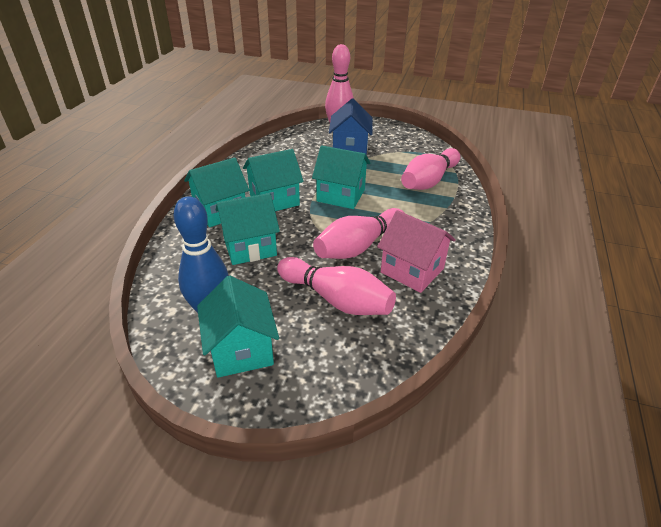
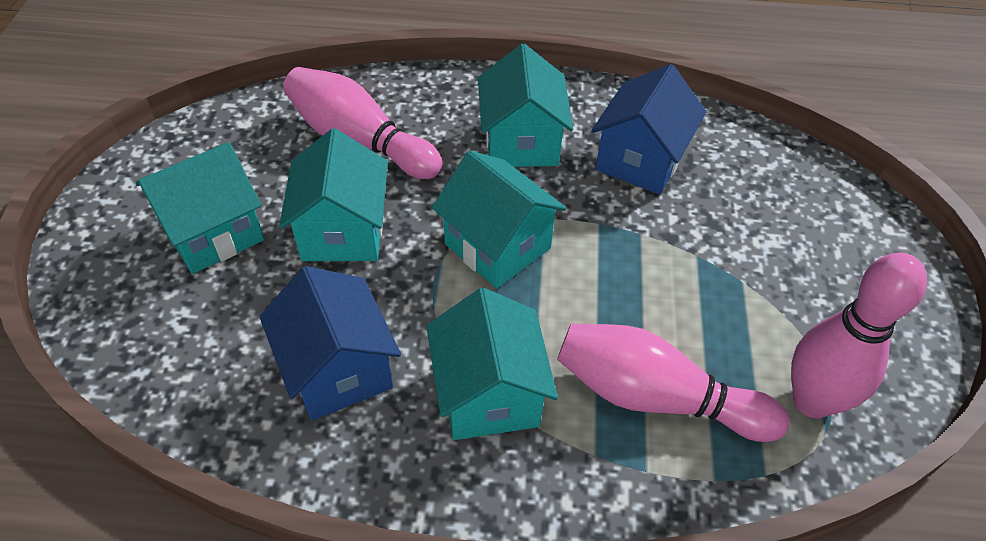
blue bowling pin: 1 -> 0
blue house: 1 -> 2
pink bowling pin: 4 -> 3
pink house: 1 -> 0

